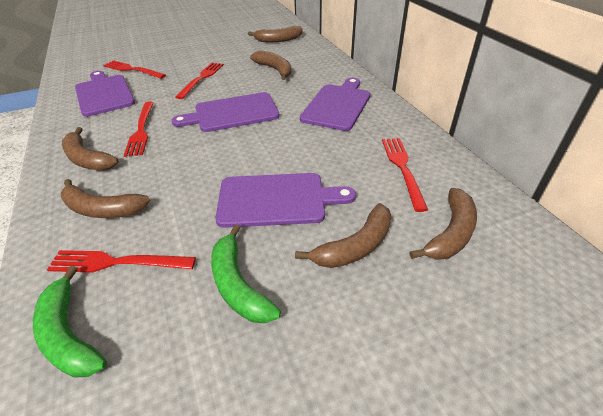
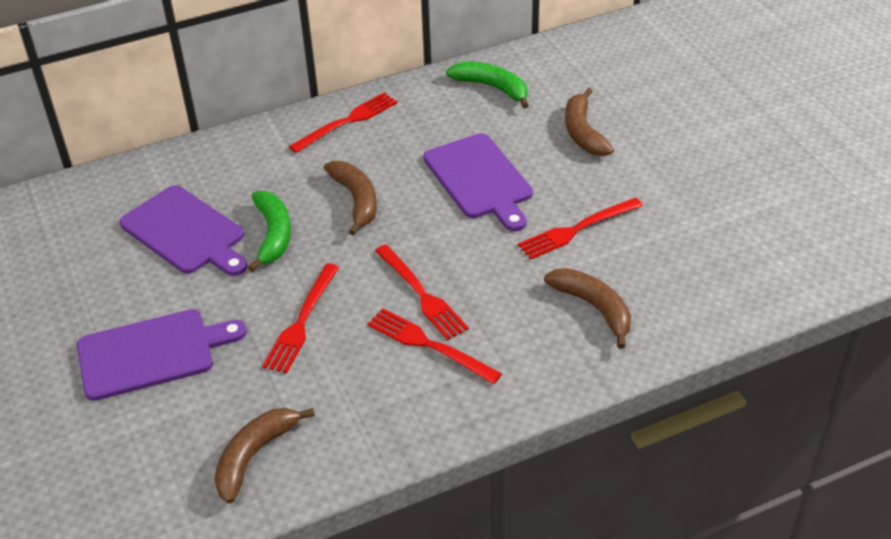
brown banana: 6 -> 4
purple cutting board: 4 -> 3

